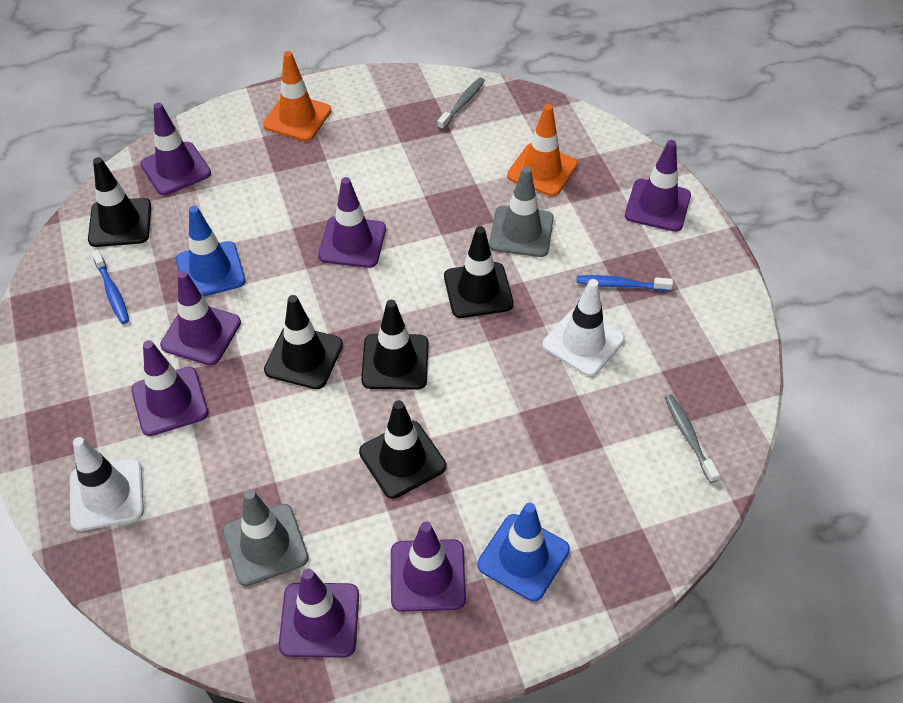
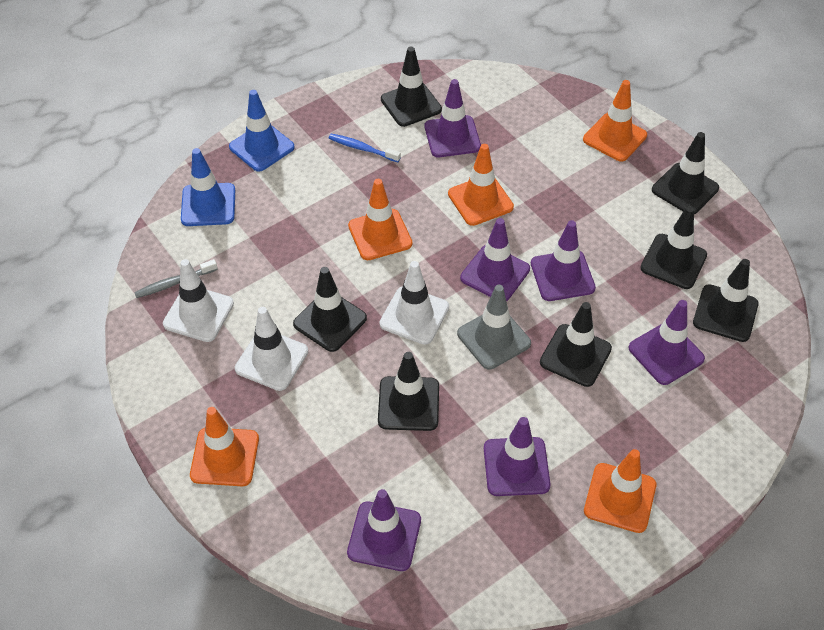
black traffic cone: 5 -> 7
blue toothbrush: 2 -> 1
grey toothbrush: 2 -> 1
grey traffic cone: 2 -> 1
orange traffic cone: 2 -> 5
purple traffic cone: 7 -> 6
white traffic cone: 2 -> 3

